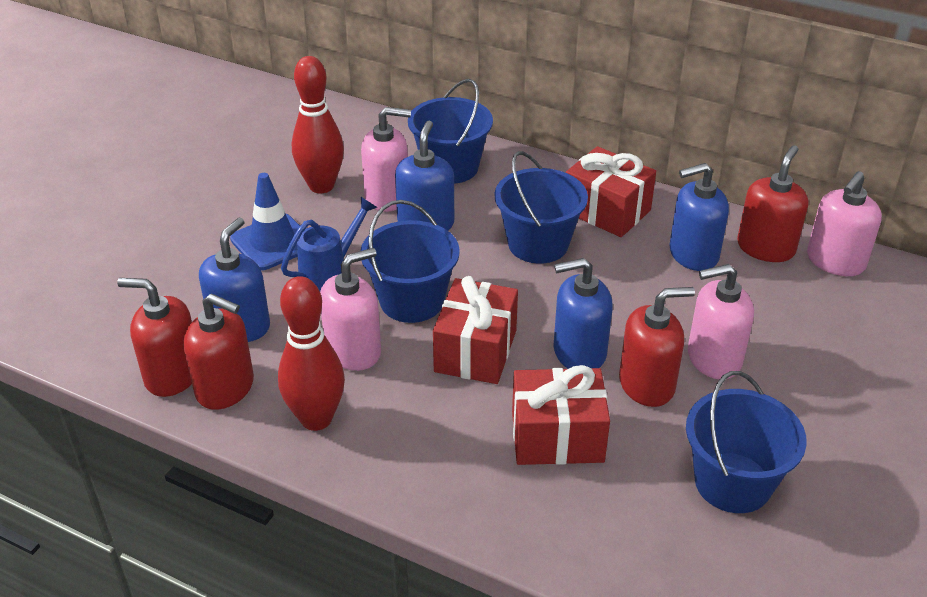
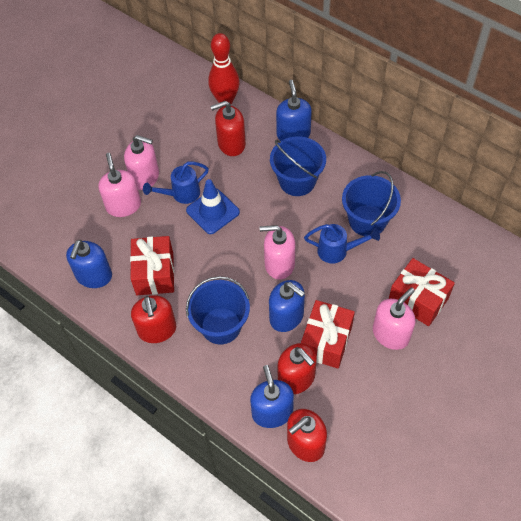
blue bucket: 4 -> 3
blue watering can: 1 -> 2
red bowling pin: 2 -> 1

